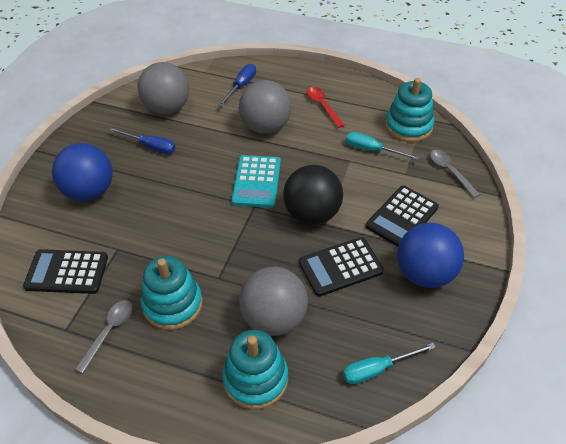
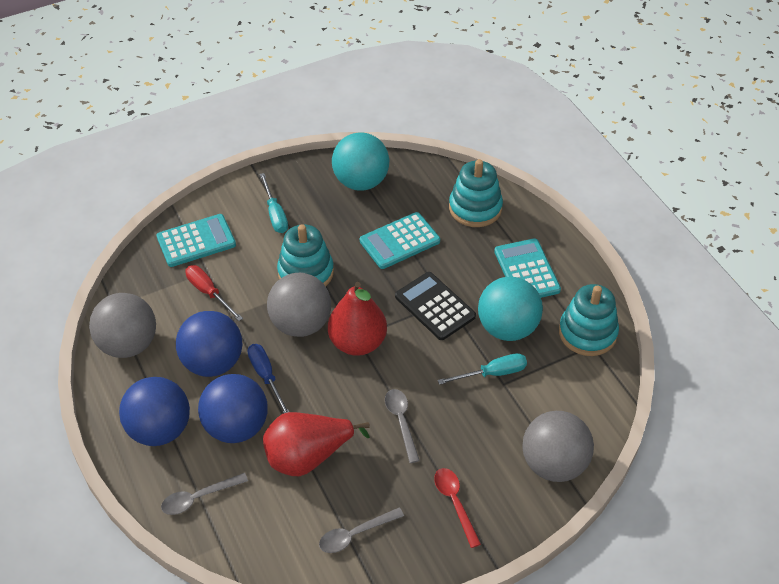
black ball: 1 -> 0
black calculator: 3 -> 1
blue ball: 2 -> 3
blue screwdriver: 2 -> 1
grey spoon: 2 -> 3
red pear: 0 -> 2
red screwdriver: 0 -> 1
turquoise ball: 0 -> 2
turquoise calculator: 1 -> 3

